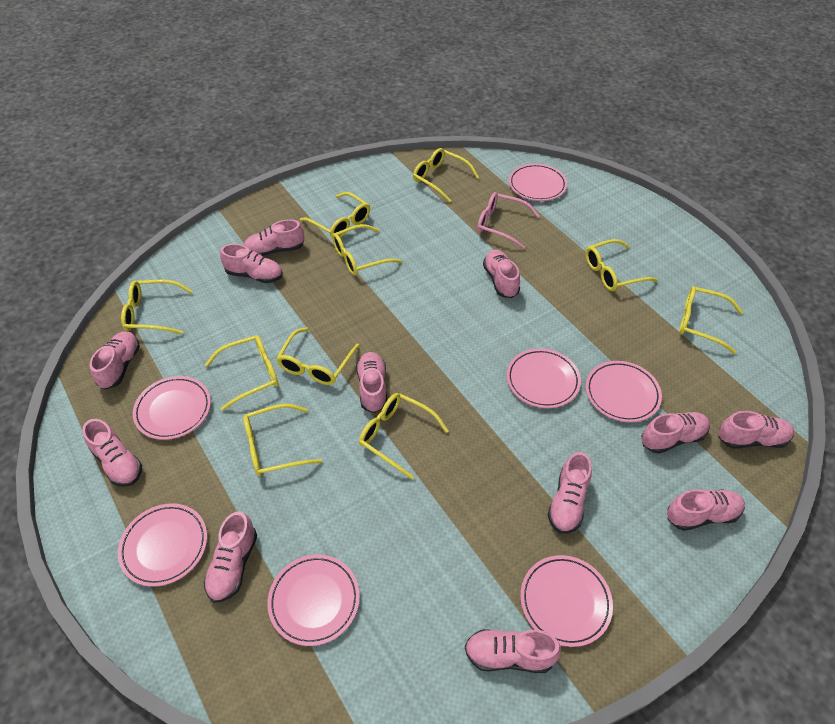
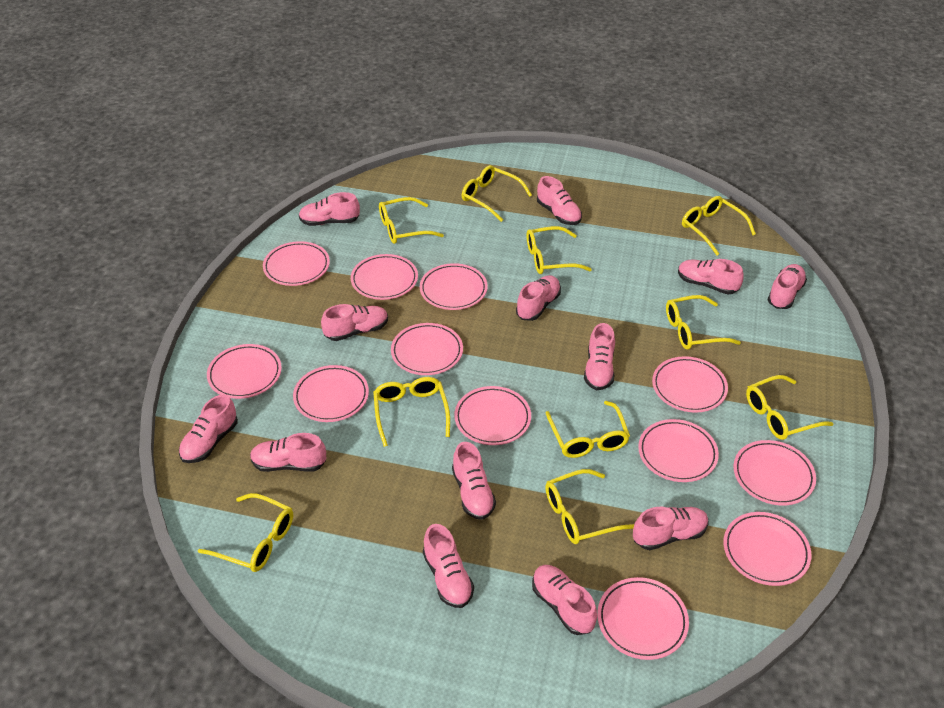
pink glasses: 1 -> 0
pink plate: 7 -> 12
pink shoe: 12 -> 13

